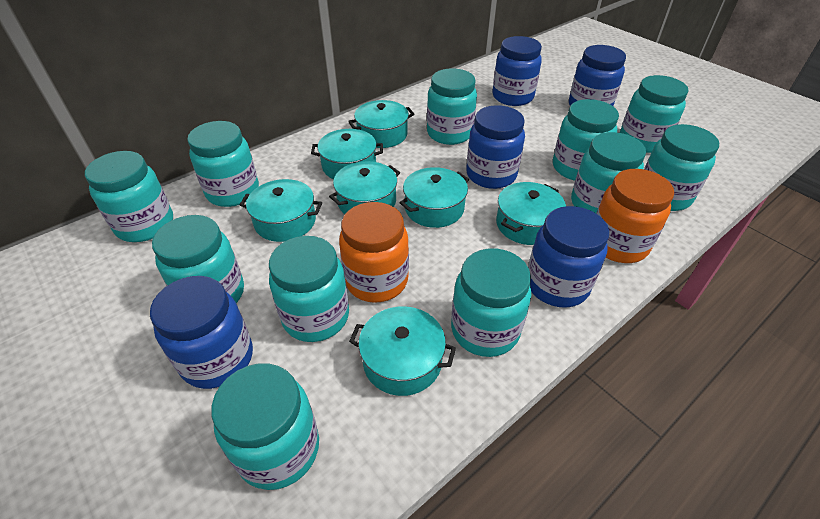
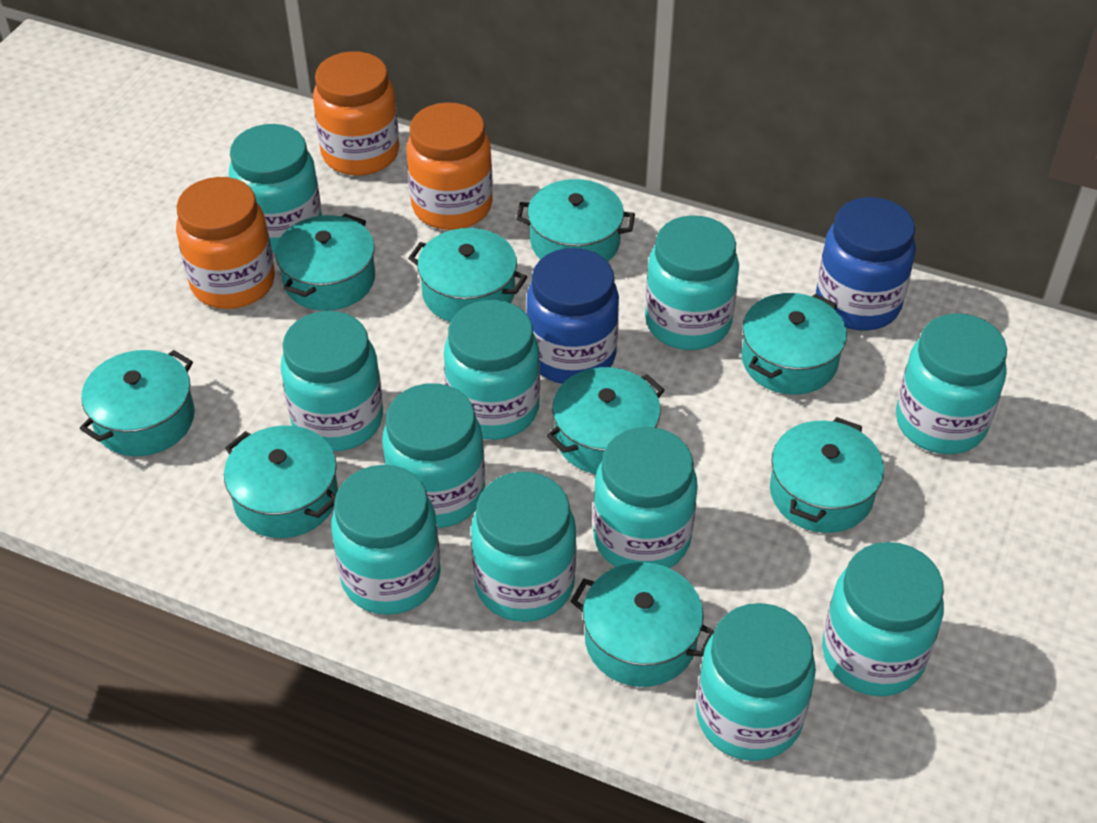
blue jar: 5 -> 2
orange jar: 2 -> 3
turquoise pot: 7 -> 9

